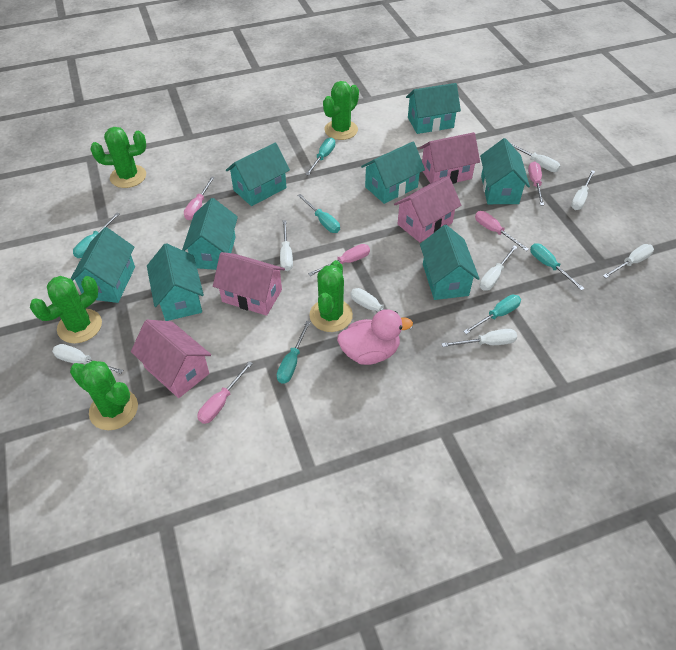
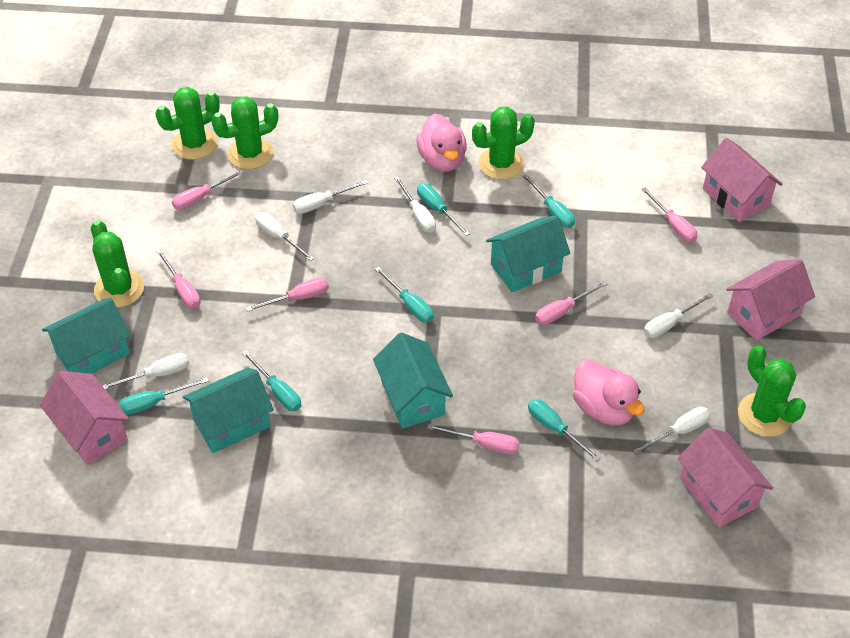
pink duck: 1 -> 2
pink screwdriver: 5 -> 6
turquoise house: 8 -> 4
white screwdriver: 8 -> 6

